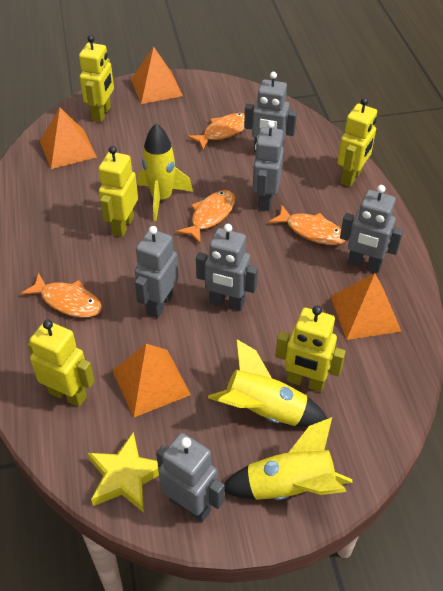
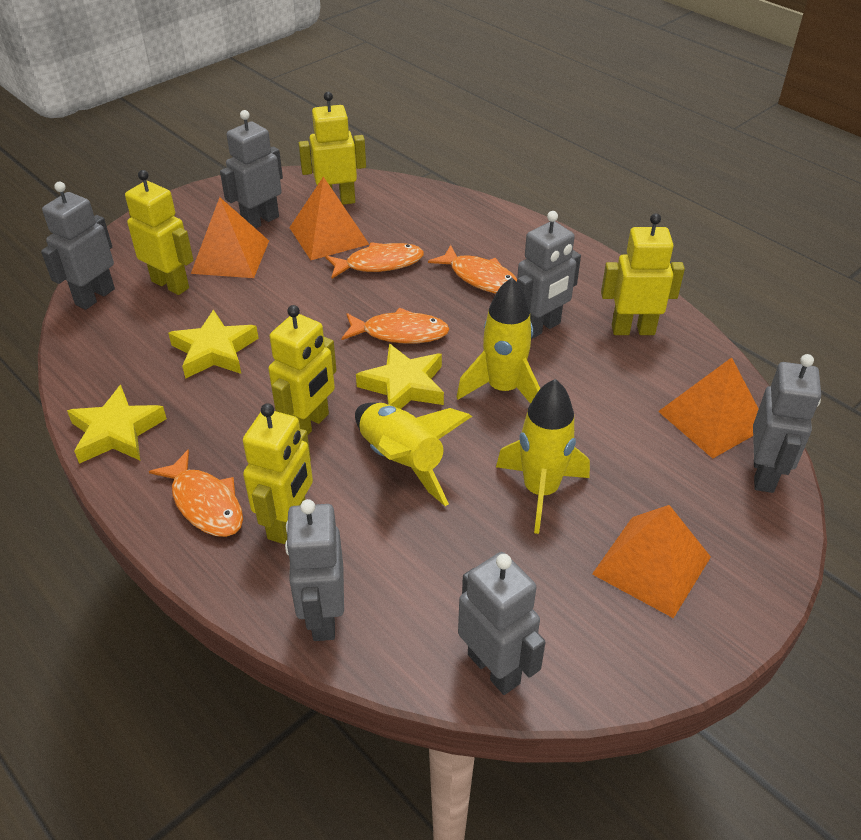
yellow star: 1 -> 3

